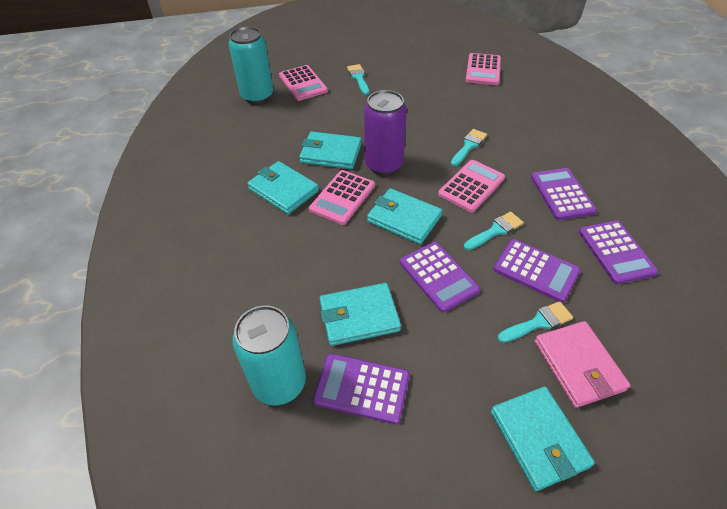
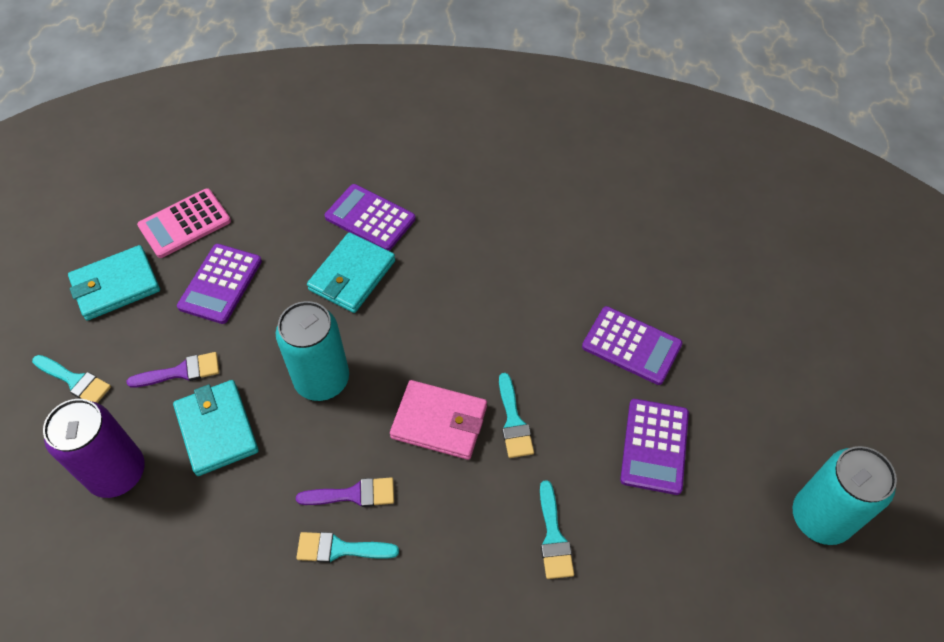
pink calculator: 4 -> 1
purple brush: 0 -> 2
purple calculator: 5 -> 4
turquoise wallet: 5 -> 3

